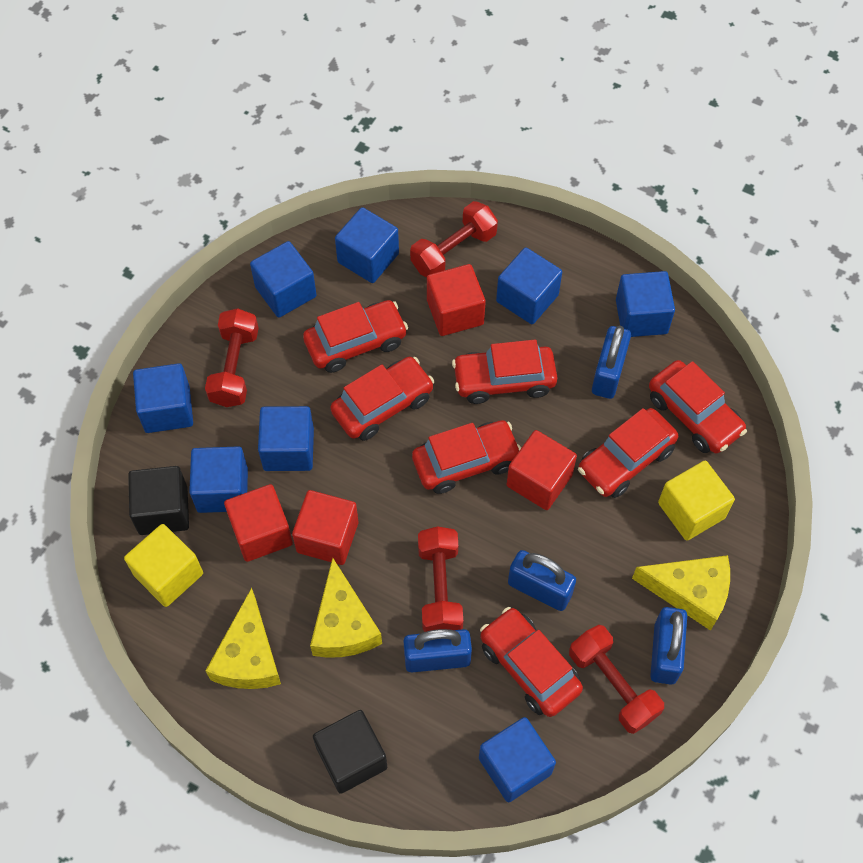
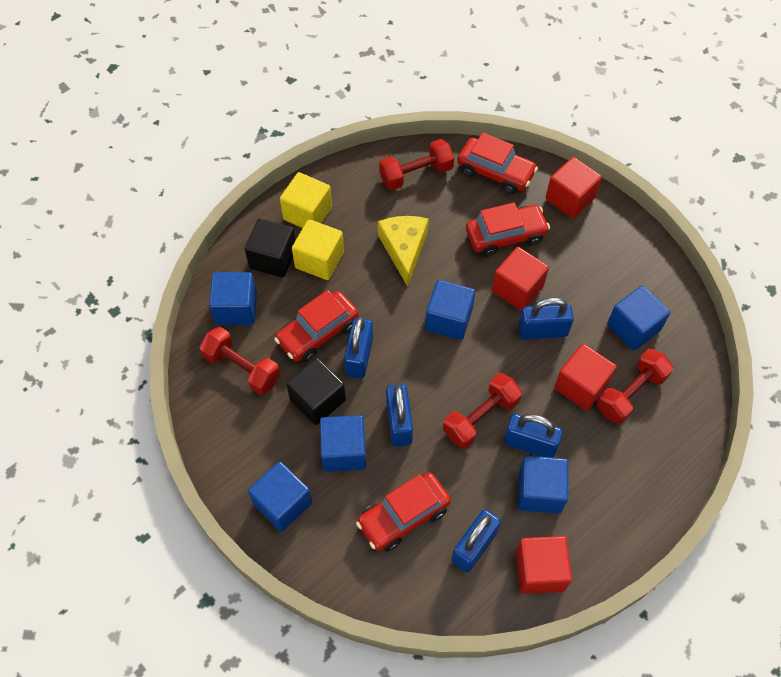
blue cube: 8 -> 6
blue padlock: 4 -> 5
red car: 7 -> 4
yellow cheese: 3 -> 1

